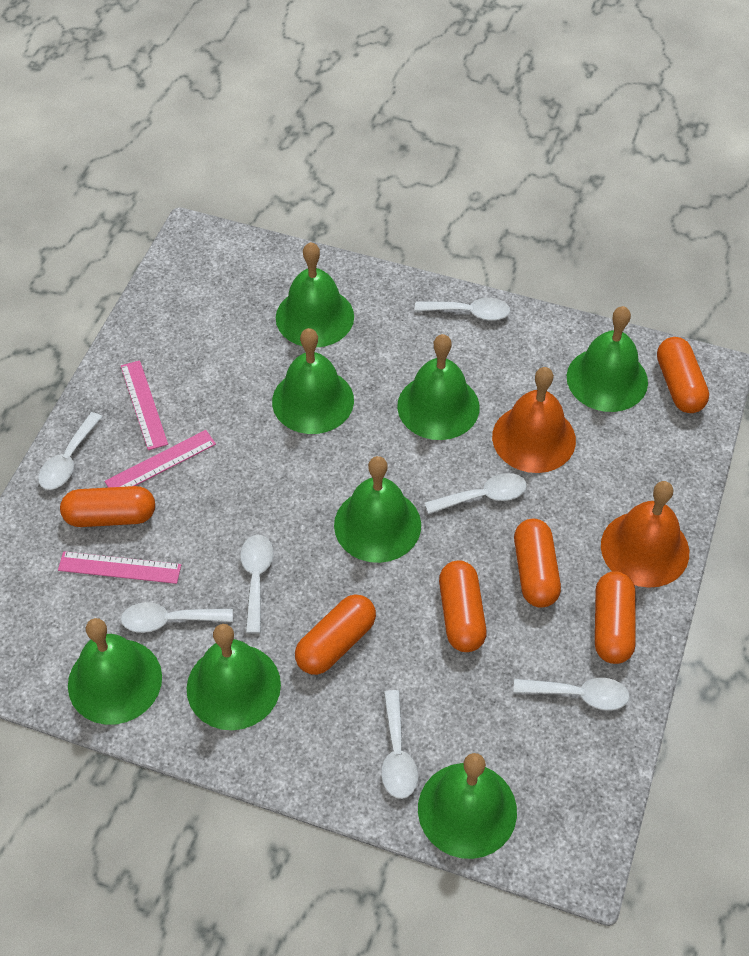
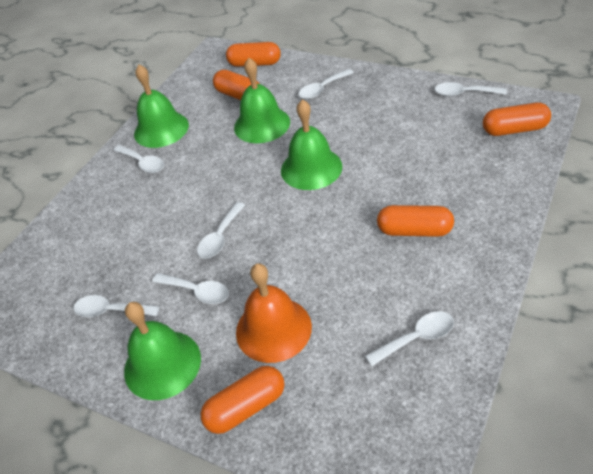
green bell: 8 -> 4
orange bell: 2 -> 1
orange capsule: 6 -> 5
pink ruler: 3 -> 0

